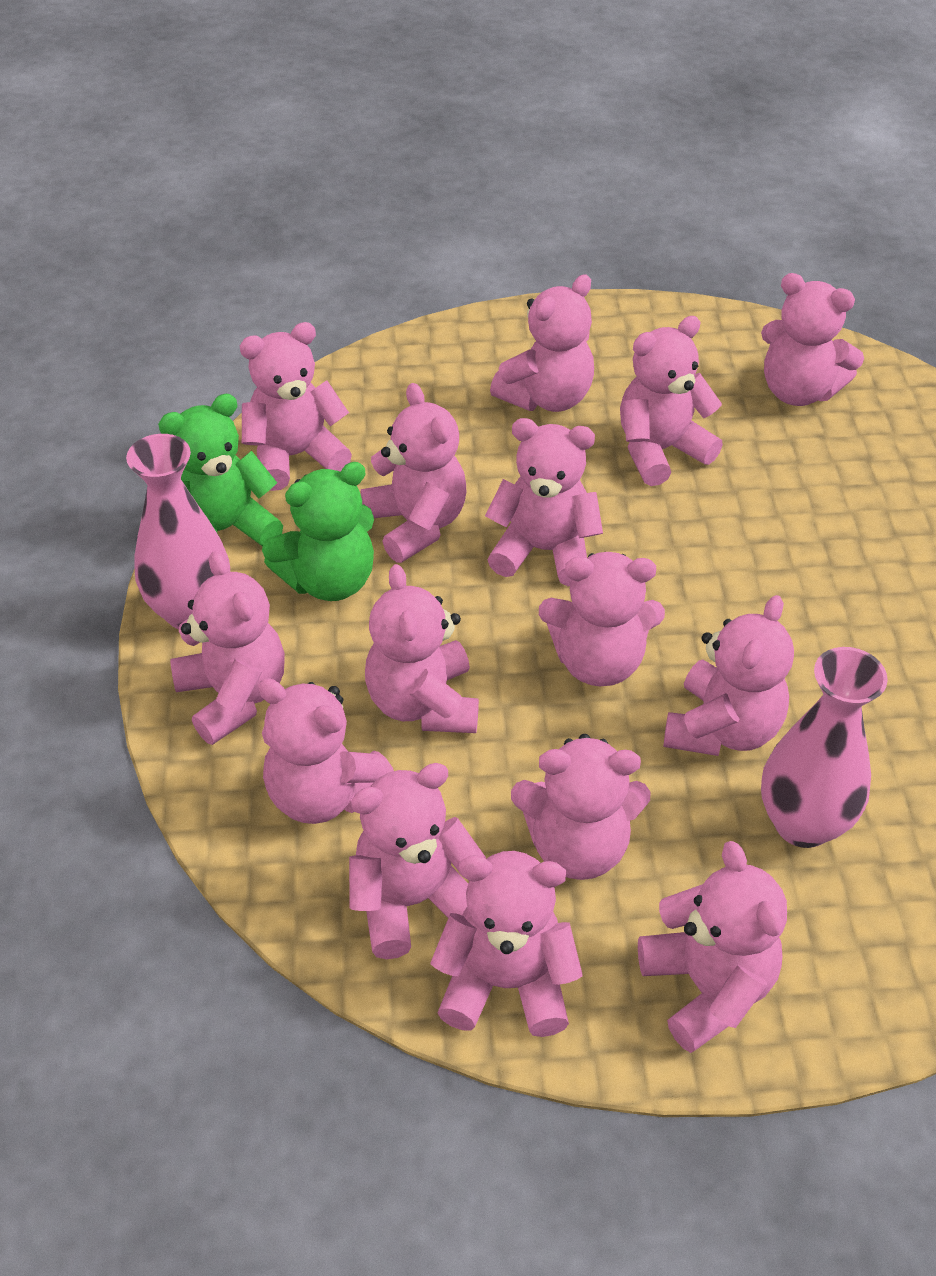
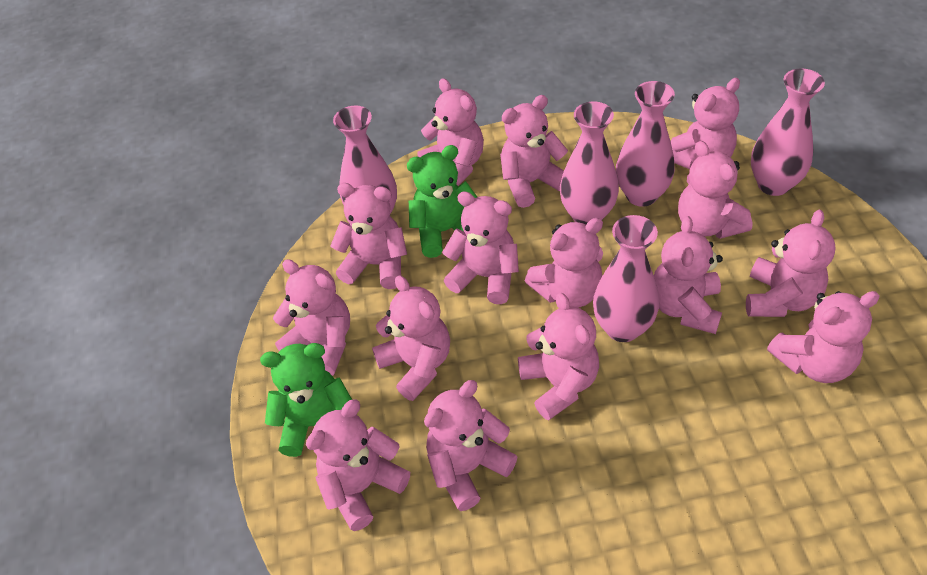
pink vase: 2 -> 5

